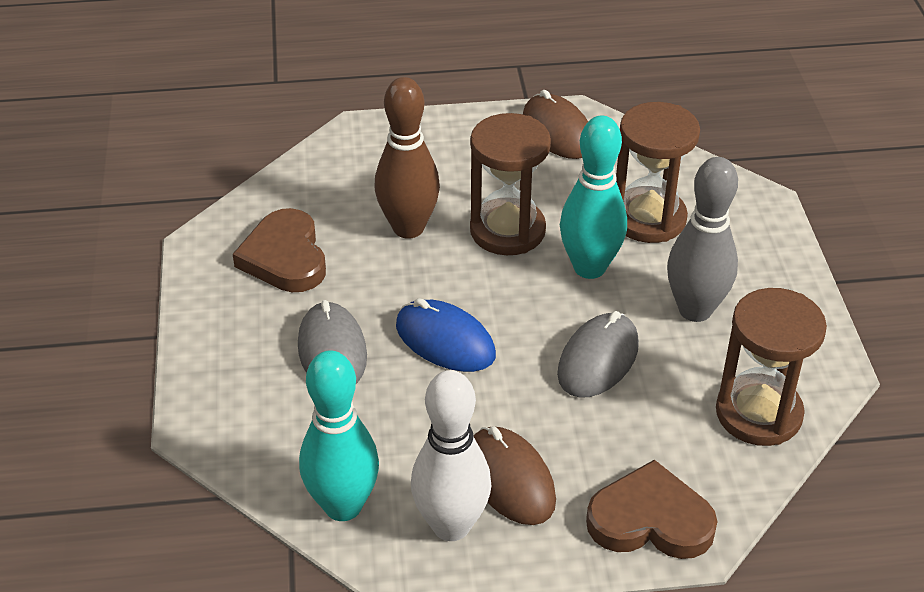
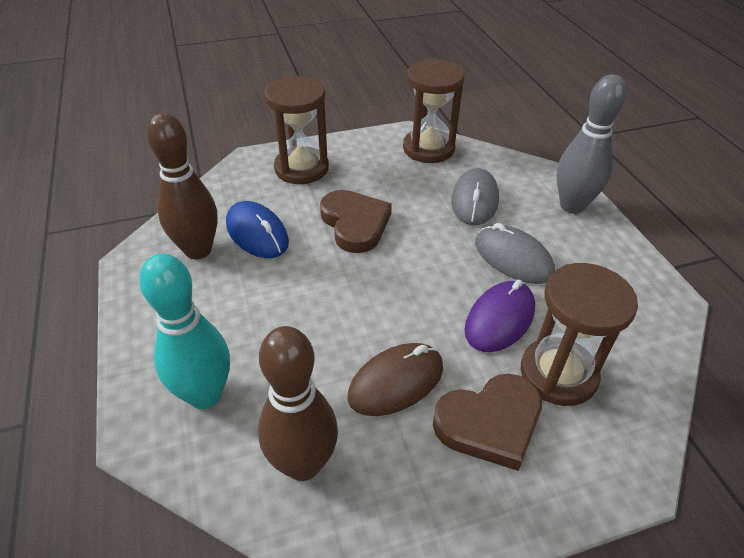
brown bowling pin: 1 -> 2
brown mouse: 2 -> 1
purple mouse: 0 -> 1
turquoise bowling pin: 2 -> 1
white bowling pin: 1 -> 0

